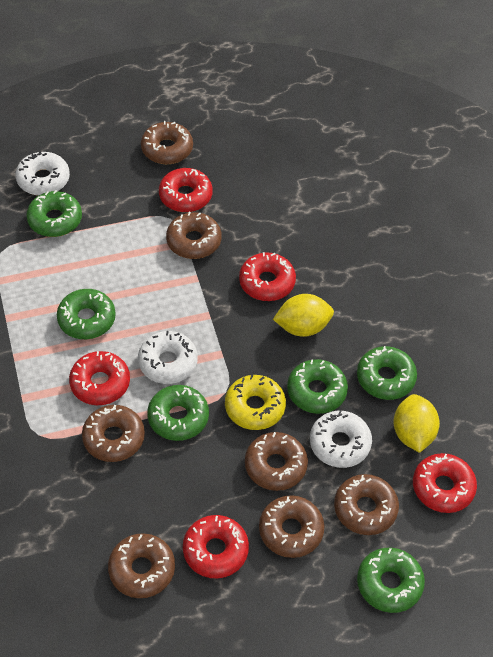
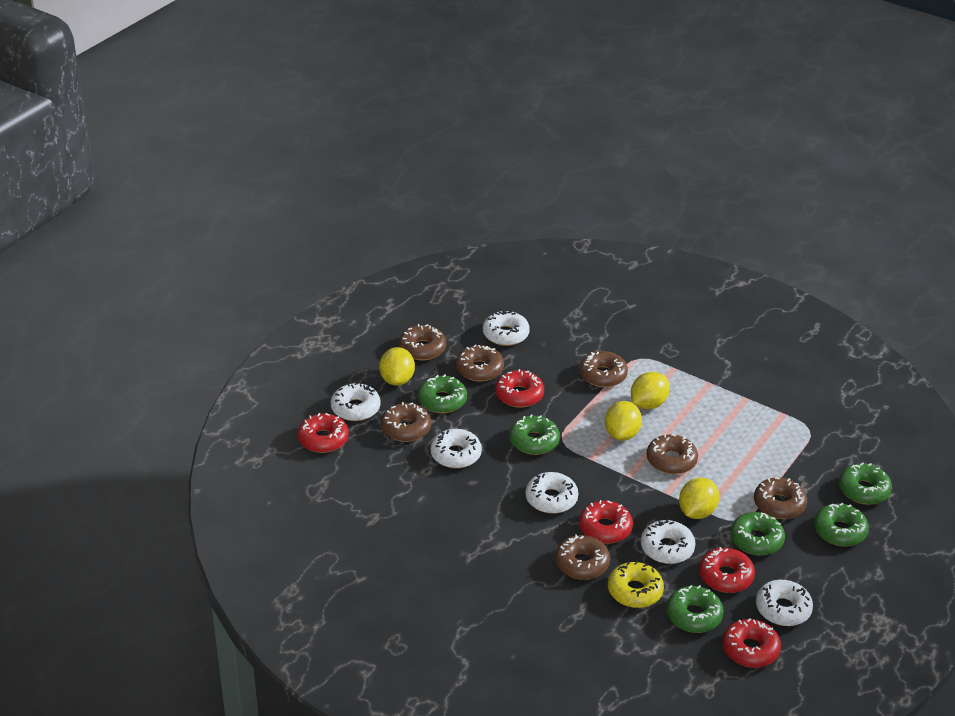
white donut: 3 -> 6
yellow lemon: 2 -> 4

